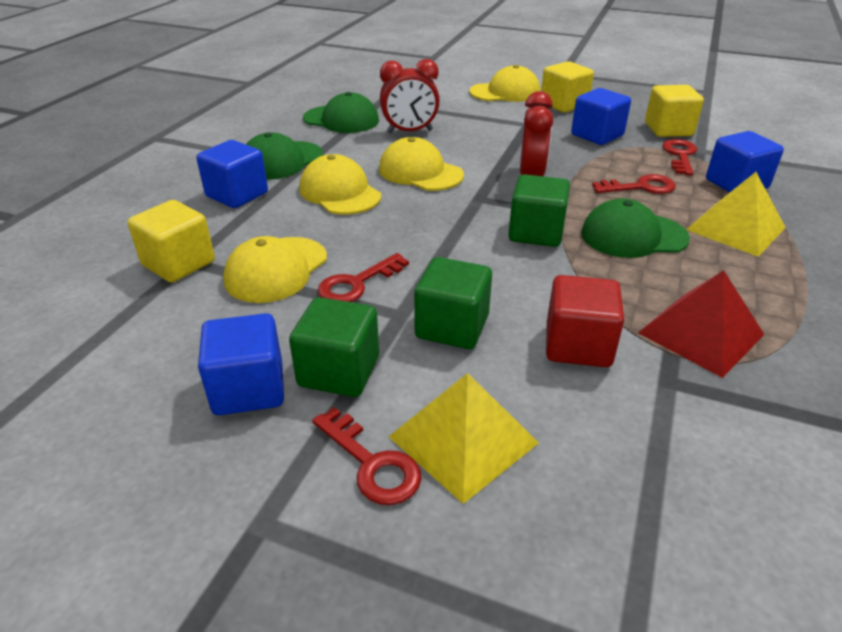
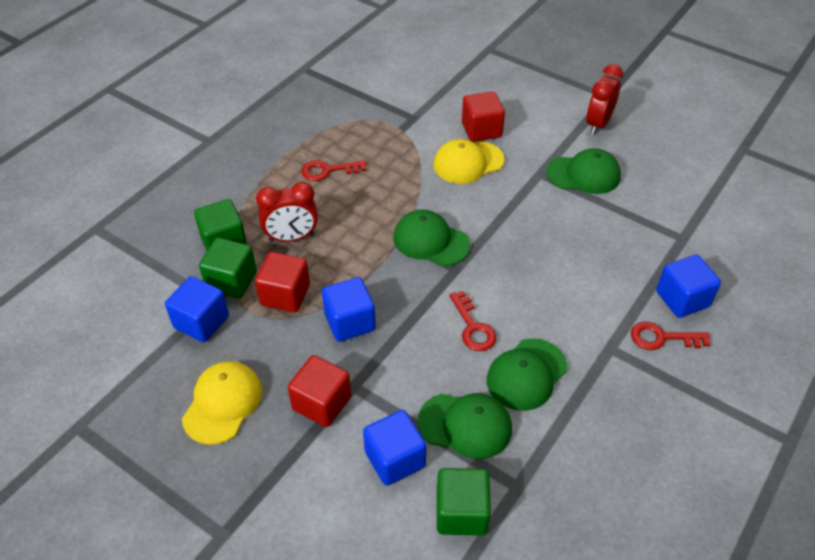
green cap: 3 -> 4
red cube: 1 -> 3
red key: 4 -> 3
red pyramid: 1 -> 0
yellow cap: 4 -> 2
yellow cube: 3 -> 0
yellow pyramid: 2 -> 0

